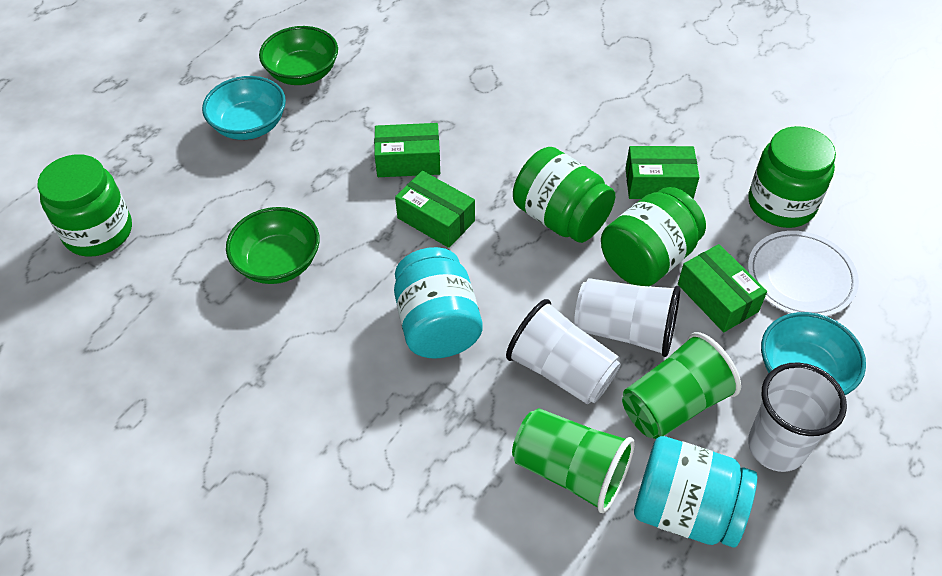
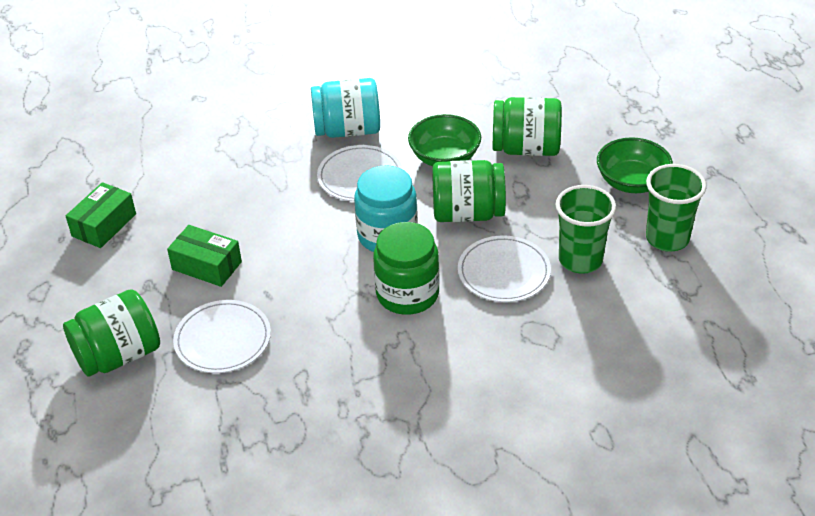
green box: 4 -> 2
turquoise bowl: 2 -> 0
white cup: 3 -> 0
white plate: 1 -> 3

